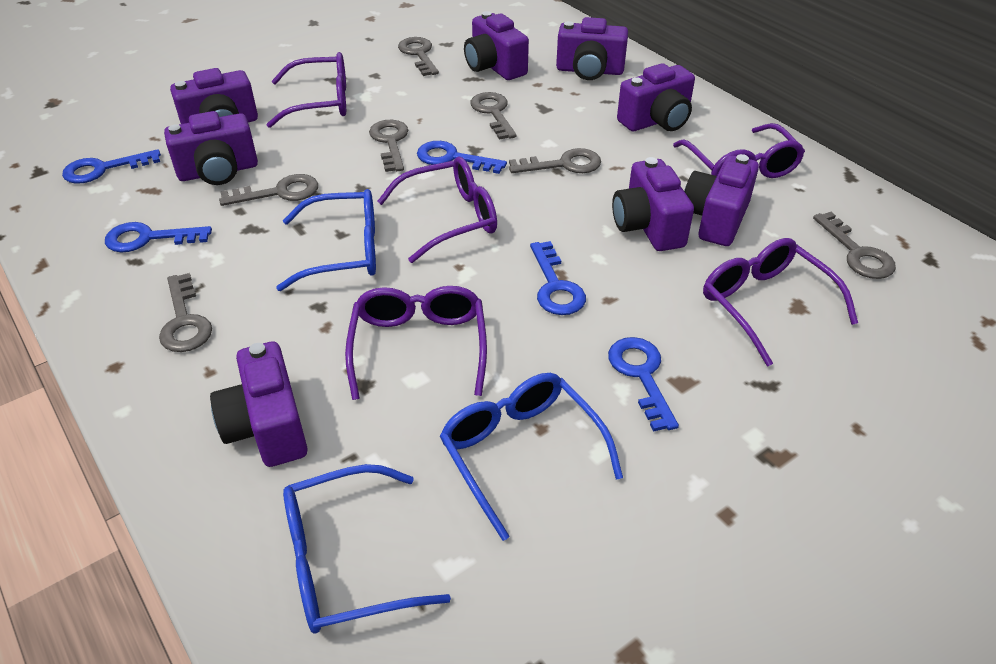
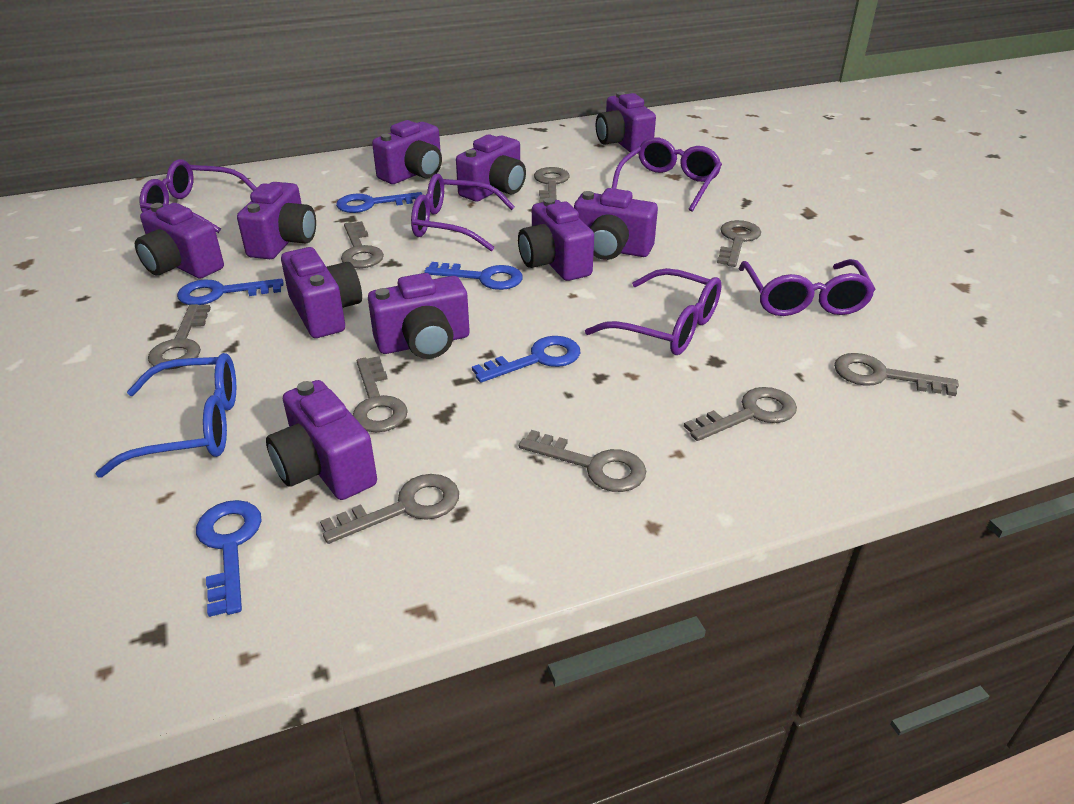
blue glasses: 3 -> 1
grey key: 7 -> 9
purple camera: 8 -> 10

